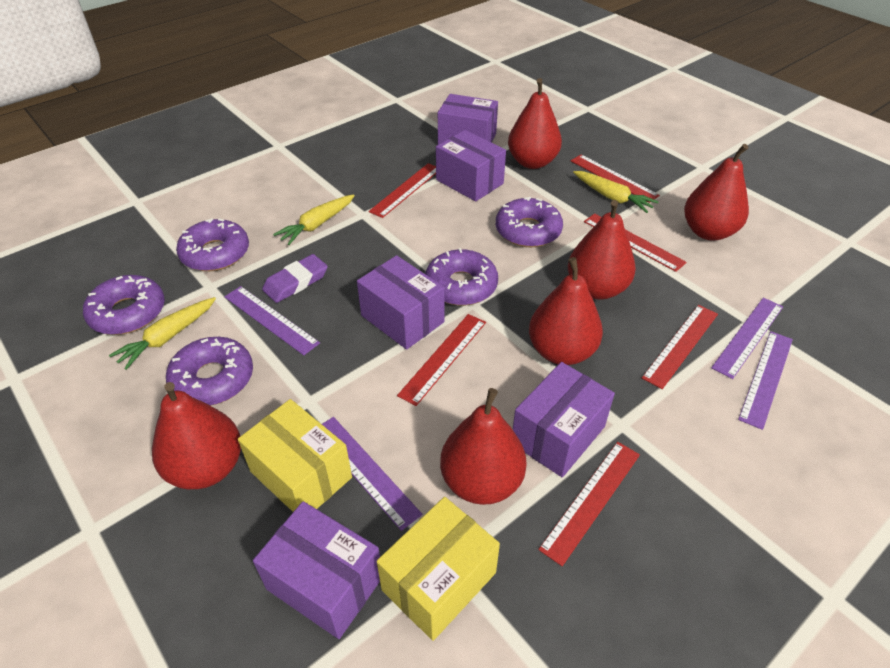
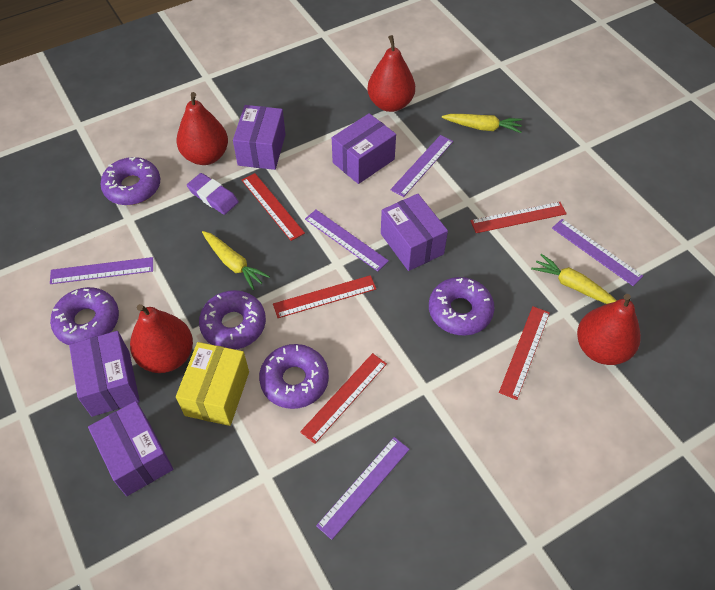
purple ruler: 4 -> 5
red pear: 6 -> 4
red ruler: 6 -> 5
yellow box: 2 -> 1

